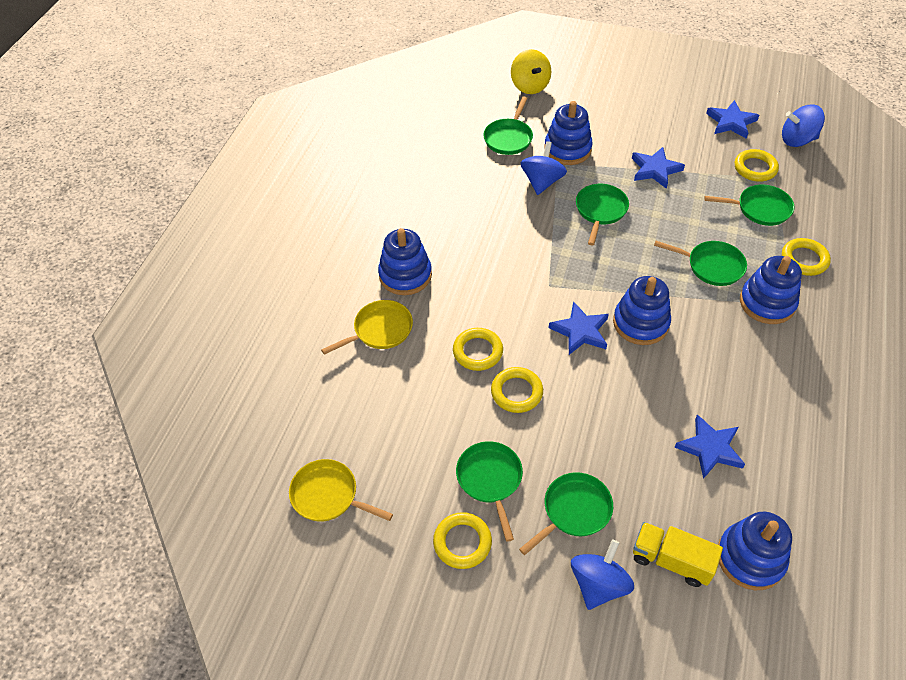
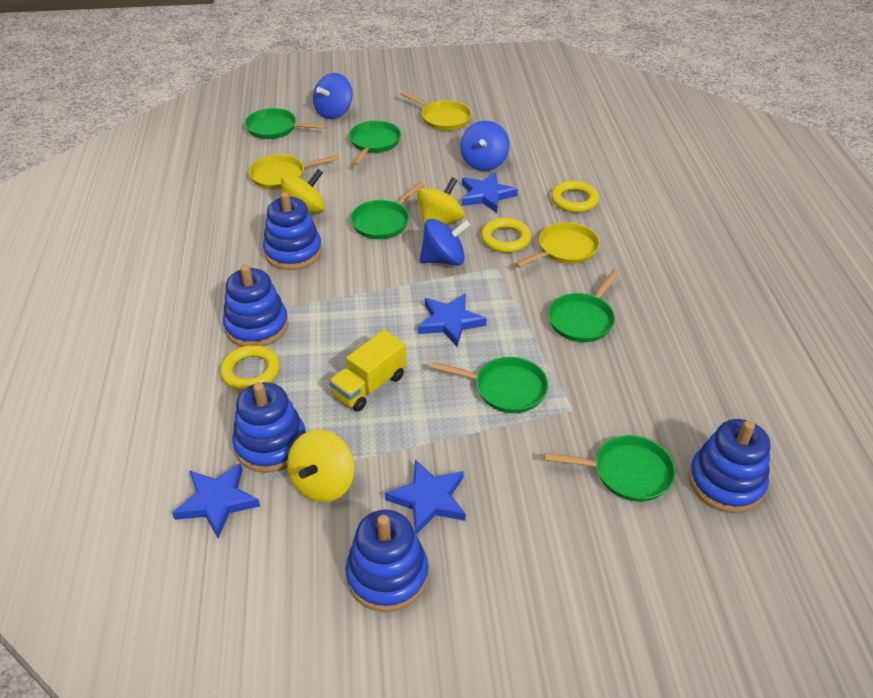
yellow pan: 2 -> 3
yellow ring: 5 -> 3
yellow spinning top: 1 -> 3

